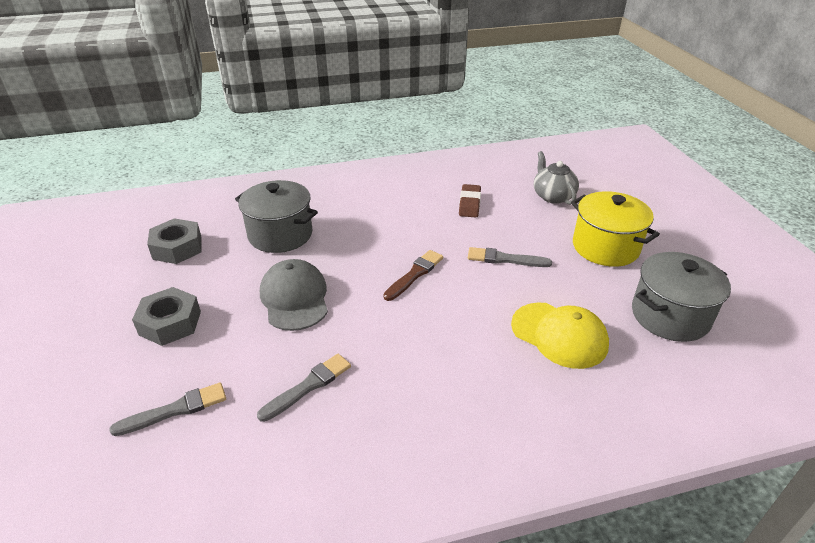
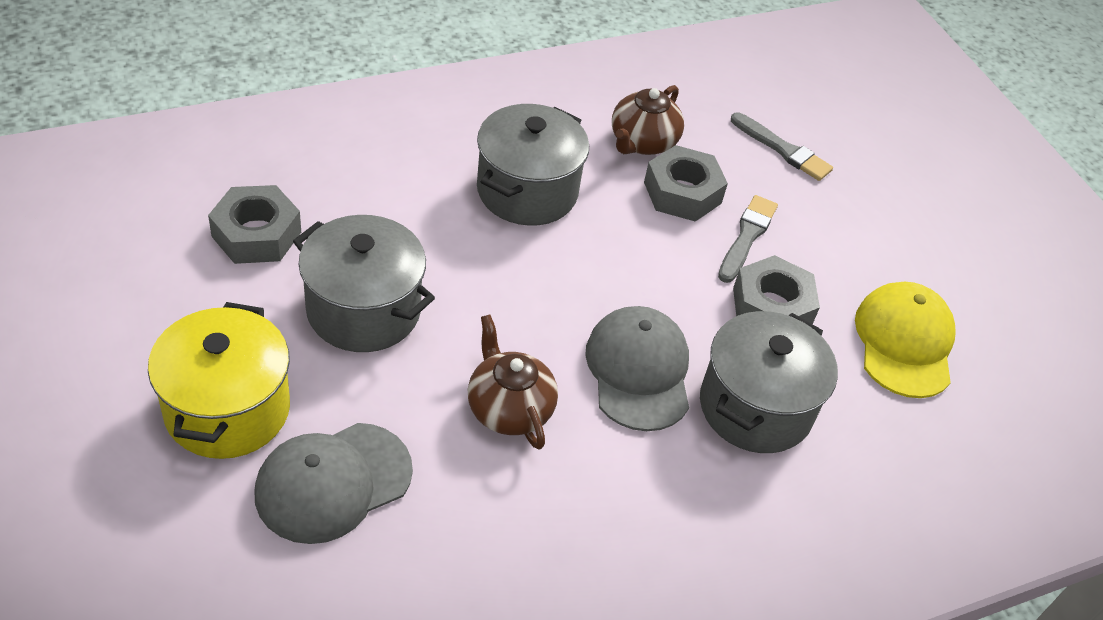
brown brush: 1 -> 0
brown eraser: 1 -> 0
brown teapot: 0 -> 2
grey brush: 3 -> 2
grey cap: 1 -> 2
grey nut: 2 -> 3
grey pot: 2 -> 3
grey teapot: 1 -> 0

